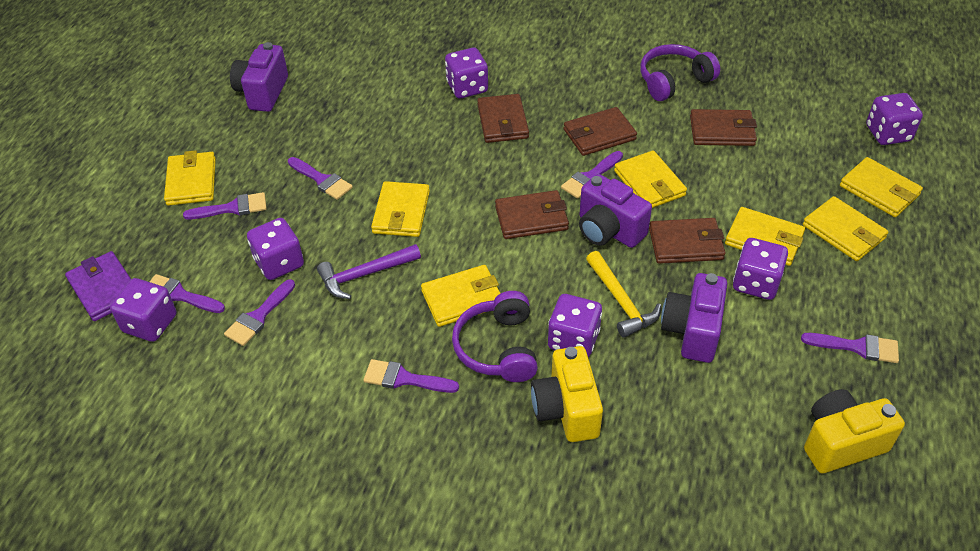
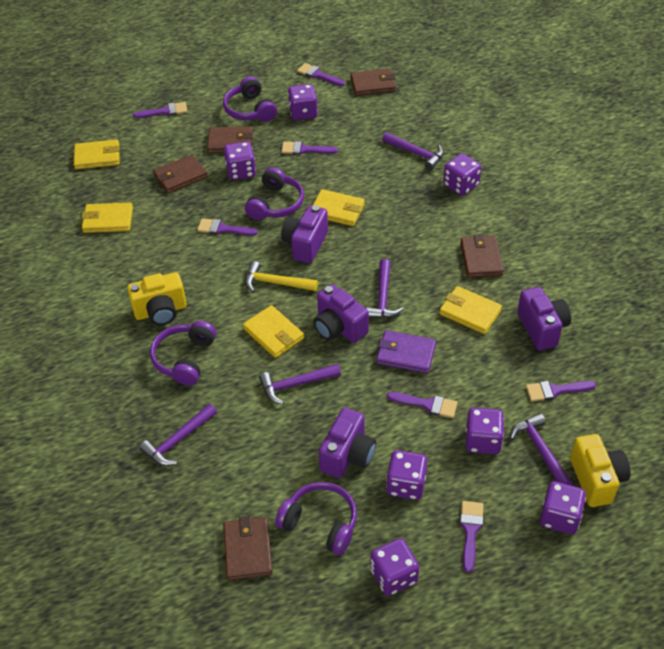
purple camera: 3 -> 4
purple dice: 6 -> 7
purple hammer: 1 -> 5
purple headphones: 2 -> 4
yellow wallet: 7 -> 5

